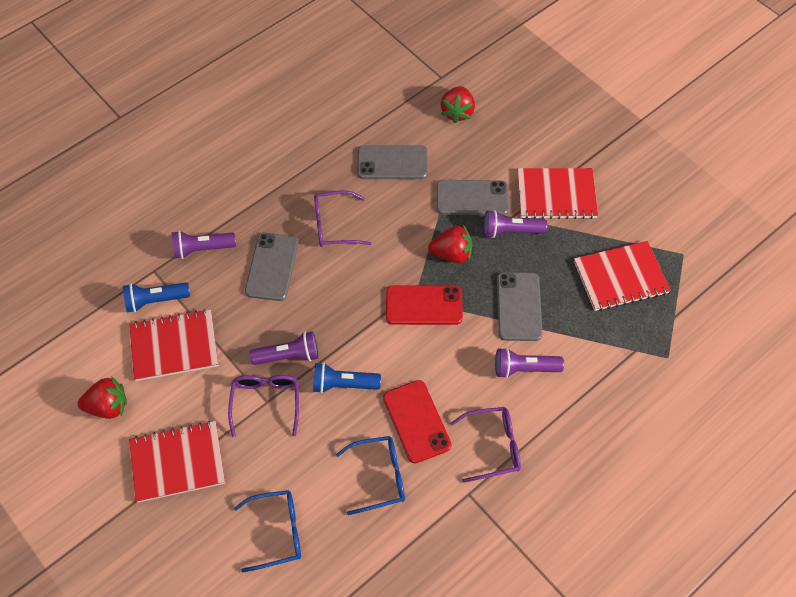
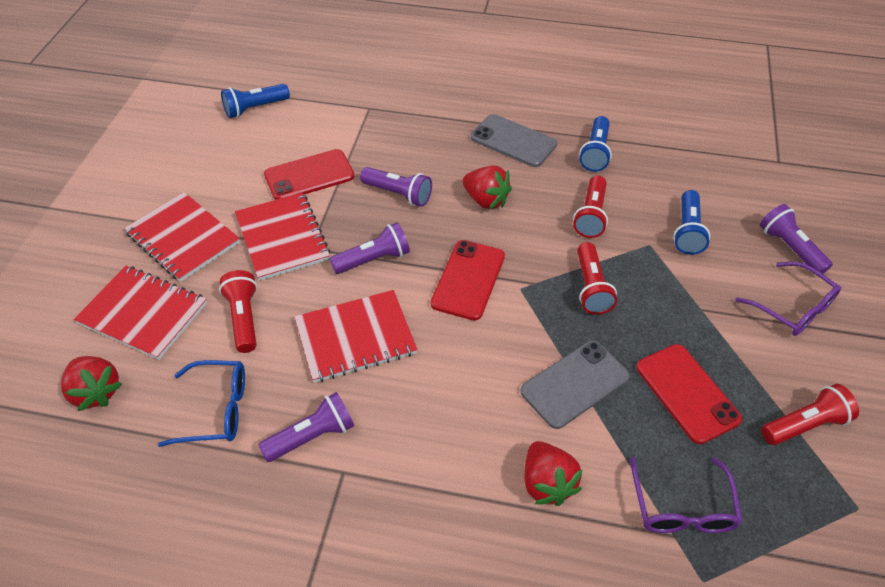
blue flashlight: 2 -> 3
blue glasses: 2 -> 1
grey phone: 4 -> 2
purple glasses: 3 -> 2
red flashlight: 0 -> 4
red phone: 2 -> 3

